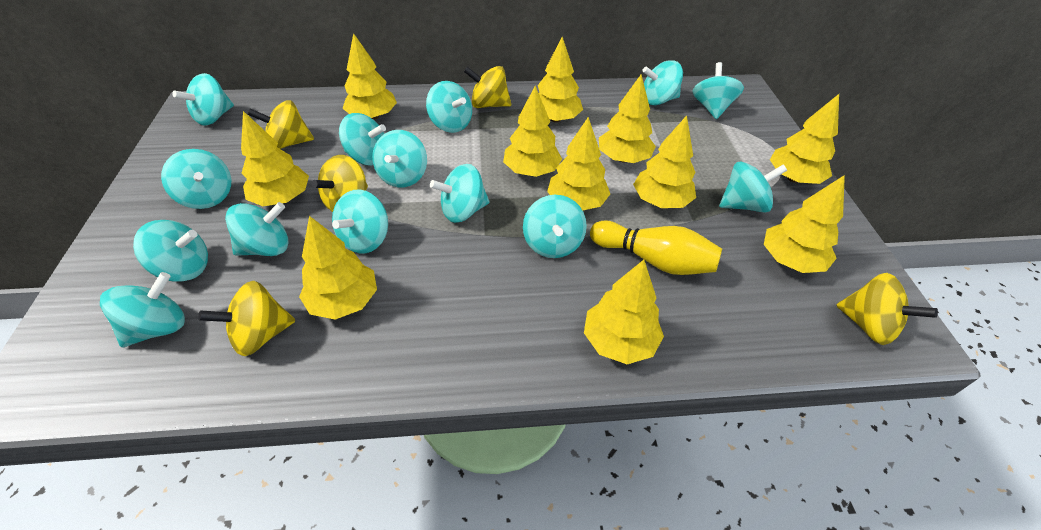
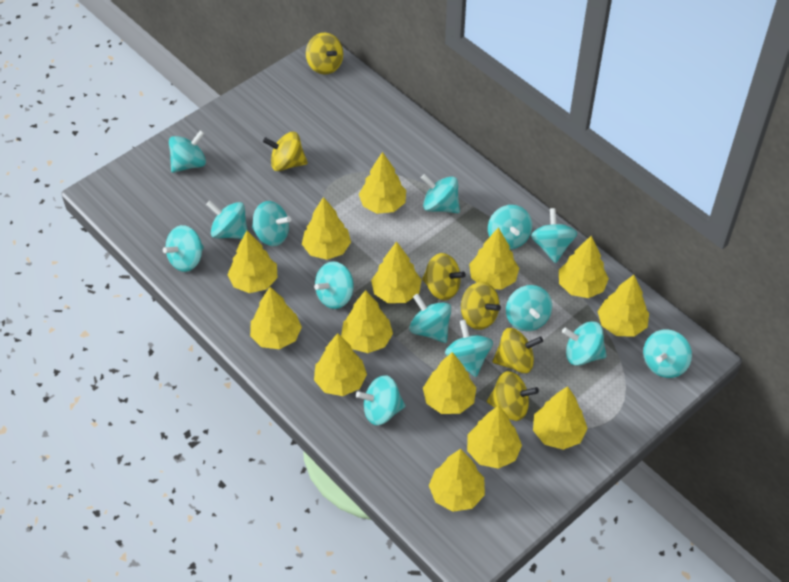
yellow bowling pin: 1 -> 0
yellow spinning top: 5 -> 6
yellow tree: 11 -> 14

